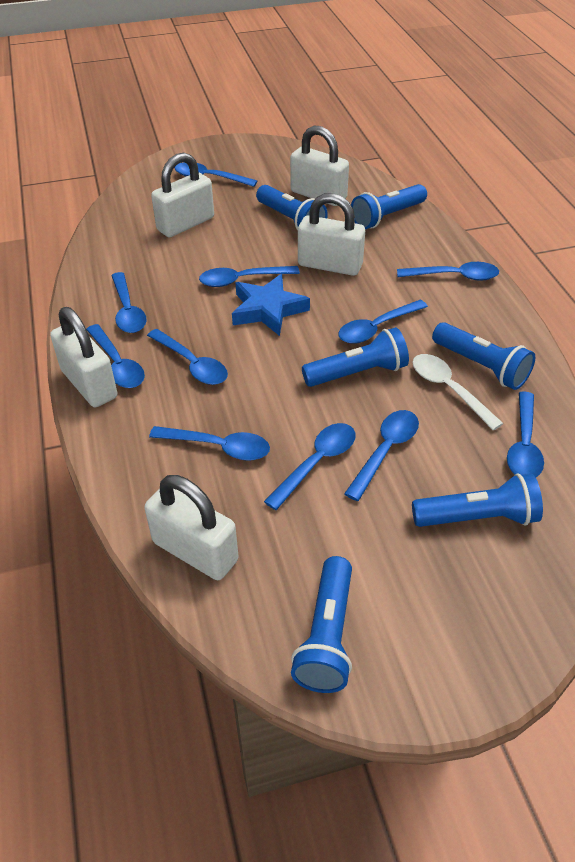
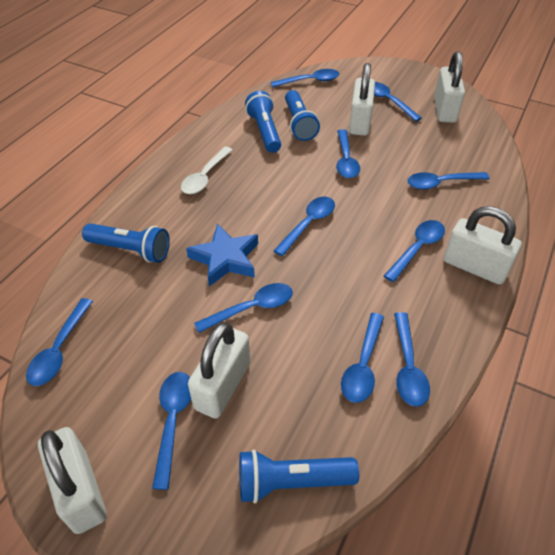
blue flashlight: 6 -> 4

